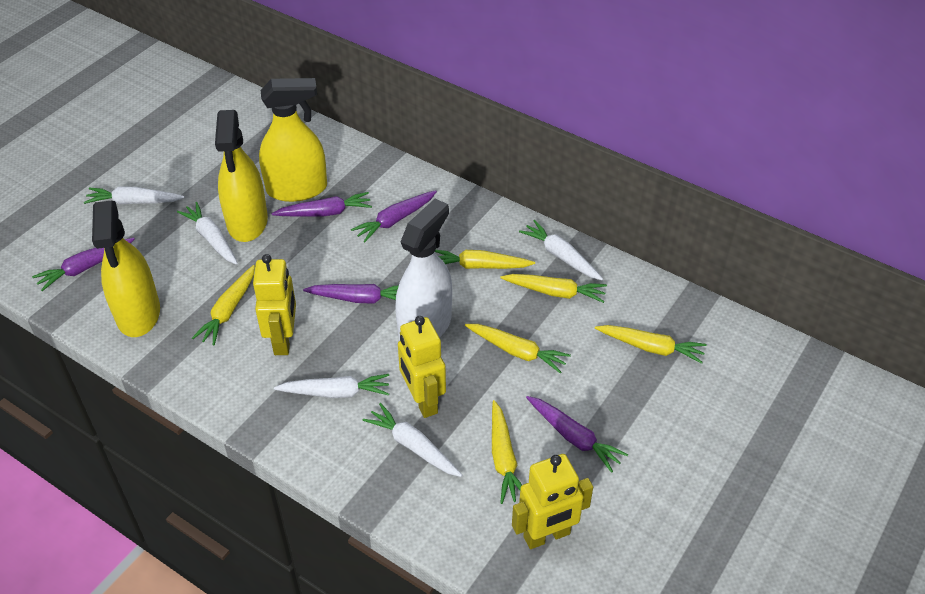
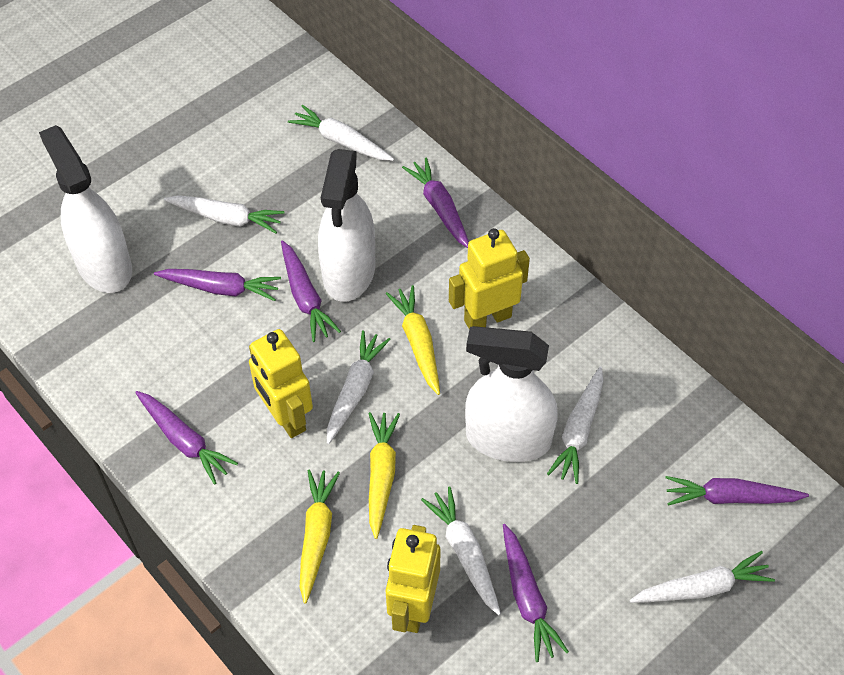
purple carrot: 5 -> 6
white carrot: 5 -> 6
white spray bottle: 1 -> 3
yellow carrot: 6 -> 3
yellow spray bottle: 3 -> 0

